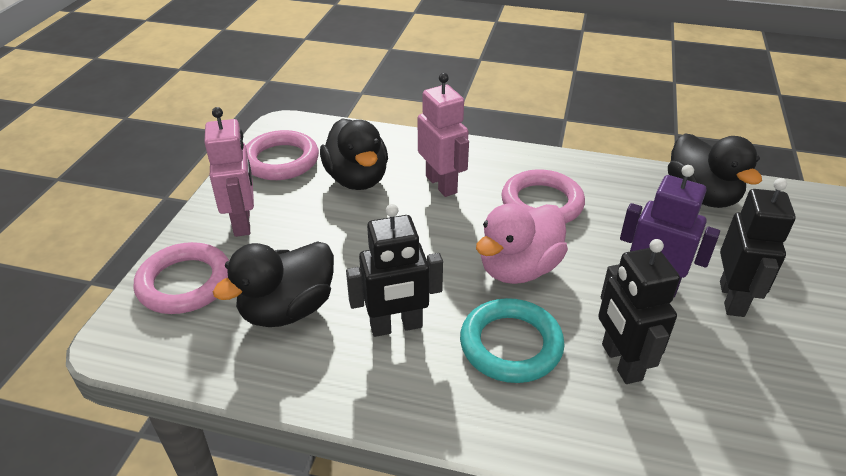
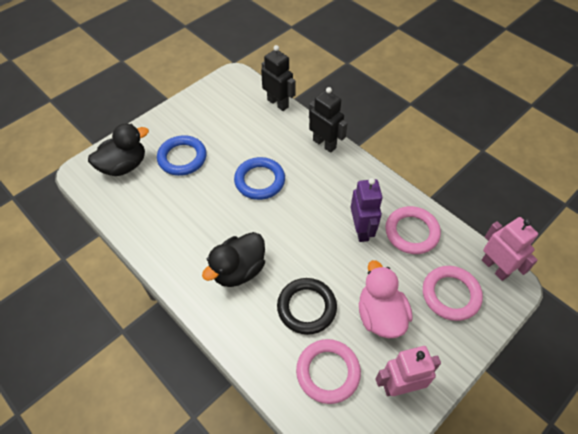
black duck: 3 -> 2
black ring: 0 -> 1
black robot: 3 -> 2
blue ring: 0 -> 2
turquoise ring: 1 -> 0

